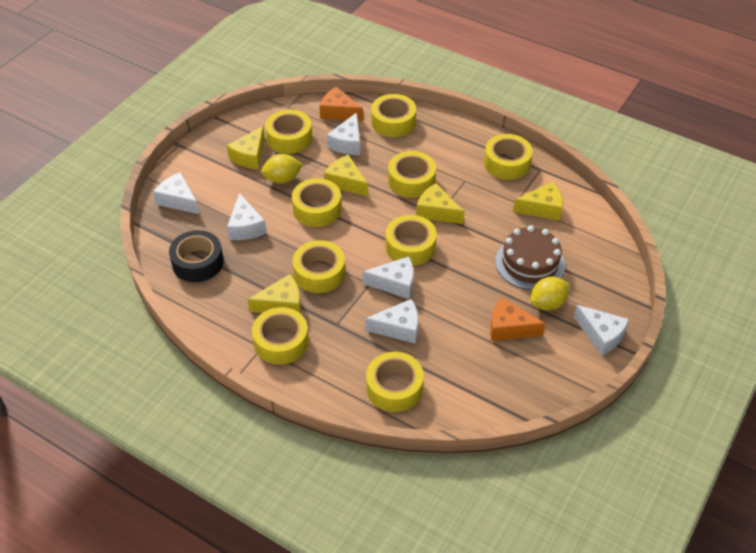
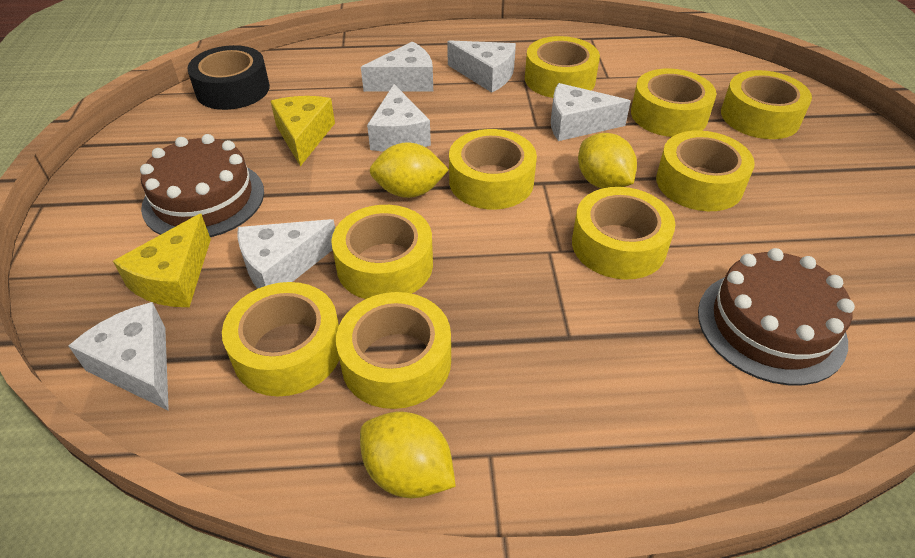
brown cake: 1 -> 2
orange cheese: 2 -> 0
yellow cheese: 5 -> 2
yellow lemon: 2 -> 3

